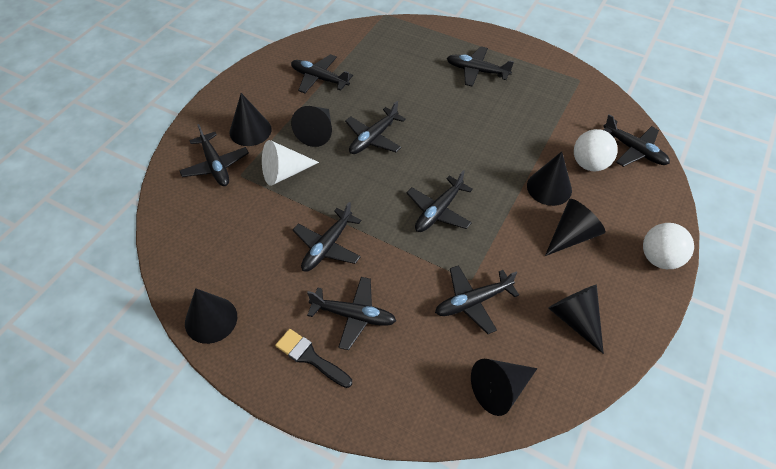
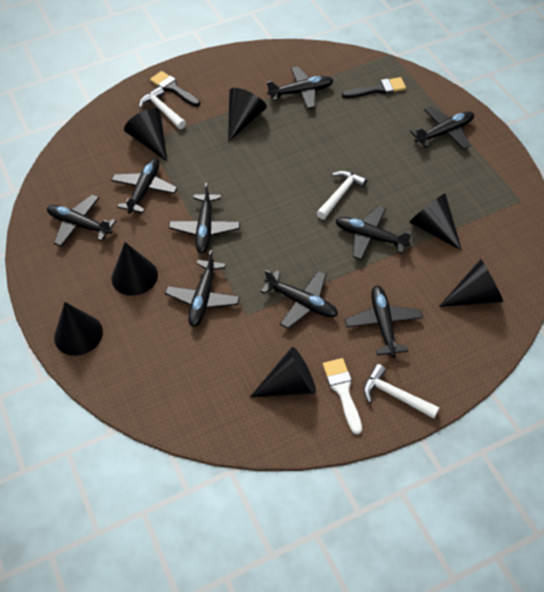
black brush: 1 -> 2
white ball: 2 -> 0
white brush: 0 -> 1
white cone: 1 -> 0
white hammer: 0 -> 3

